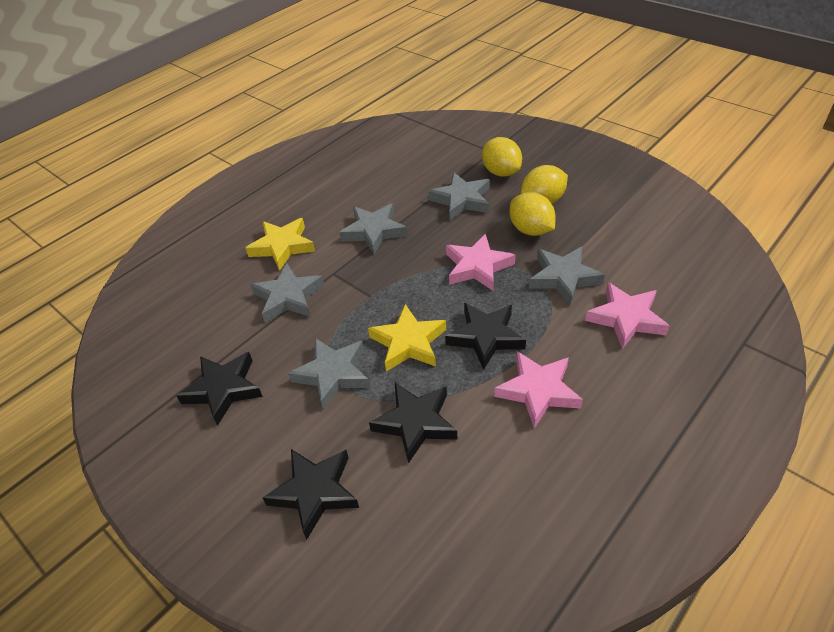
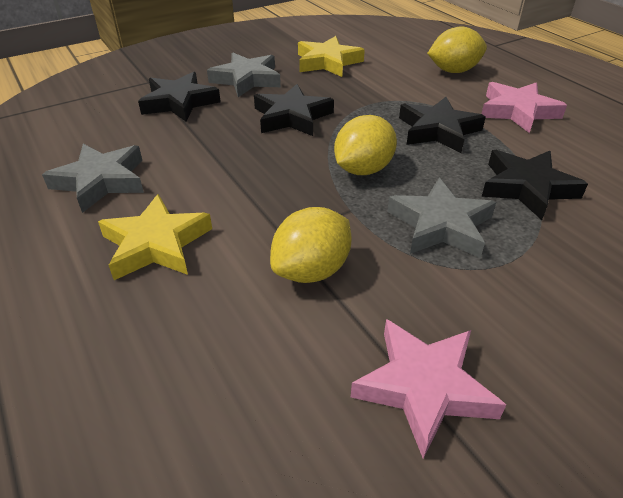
grey star: 5 -> 3
pink star: 3 -> 2

